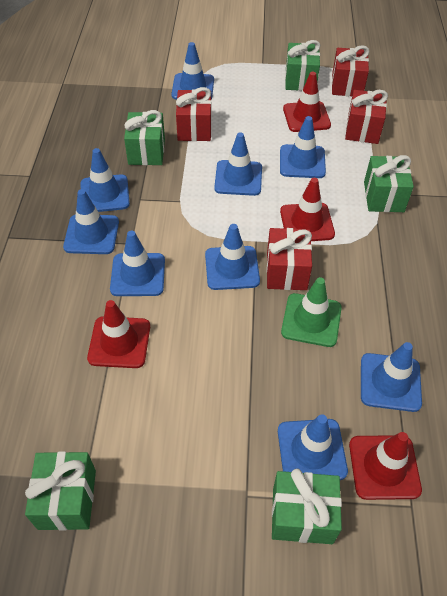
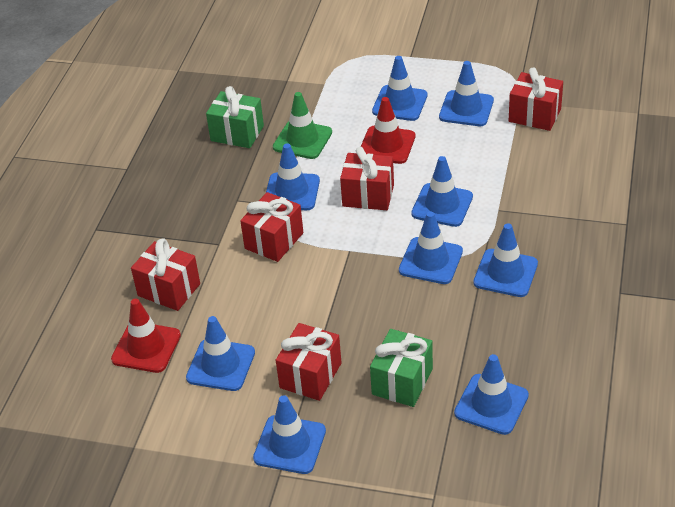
green gift: 5 -> 2
red gift: 4 -> 5
red traffic cone: 4 -> 2

